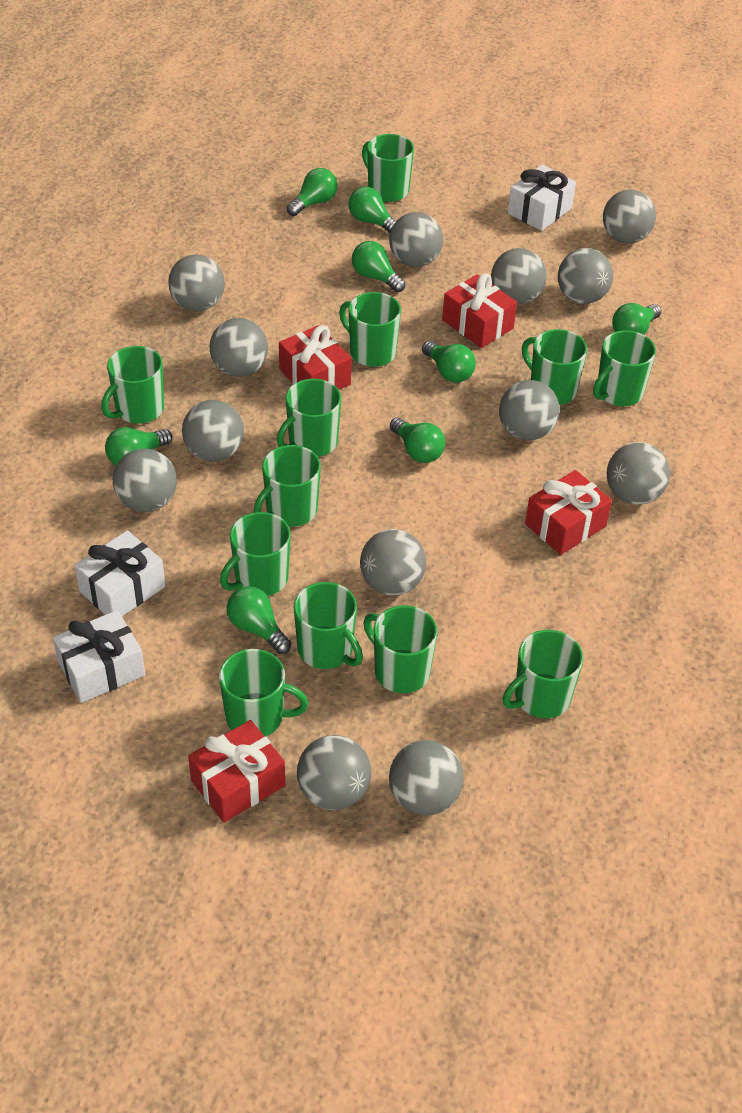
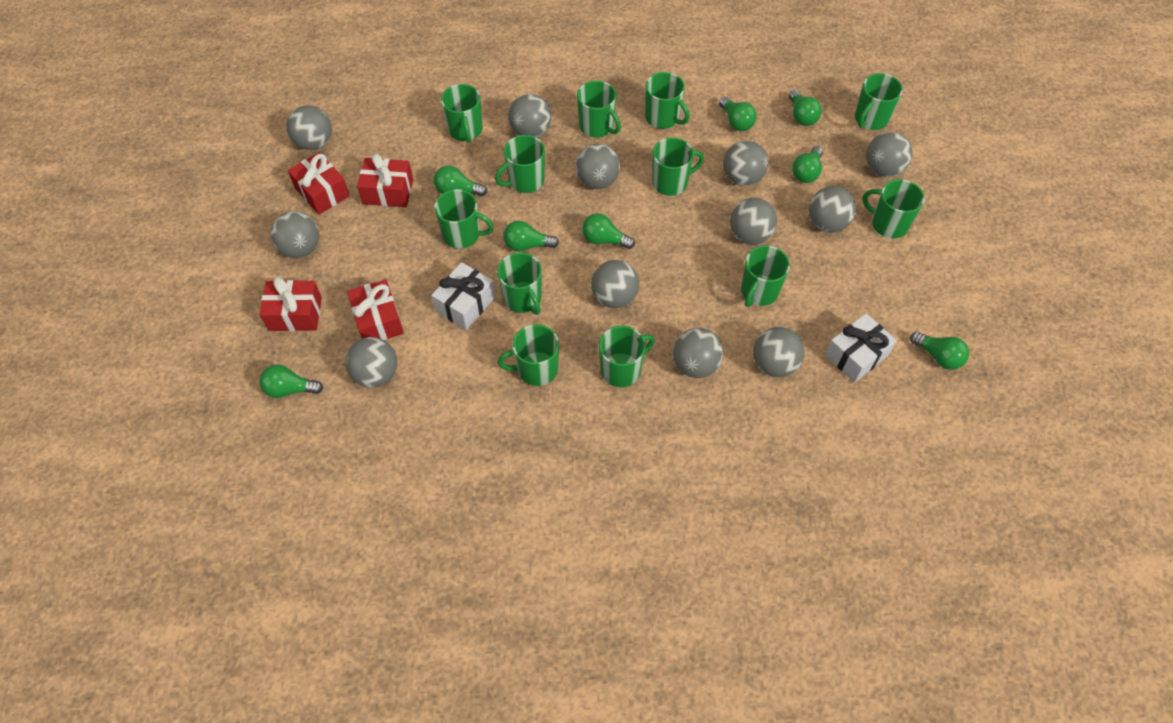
grey ball: 13 -> 12
white gift: 3 -> 2

